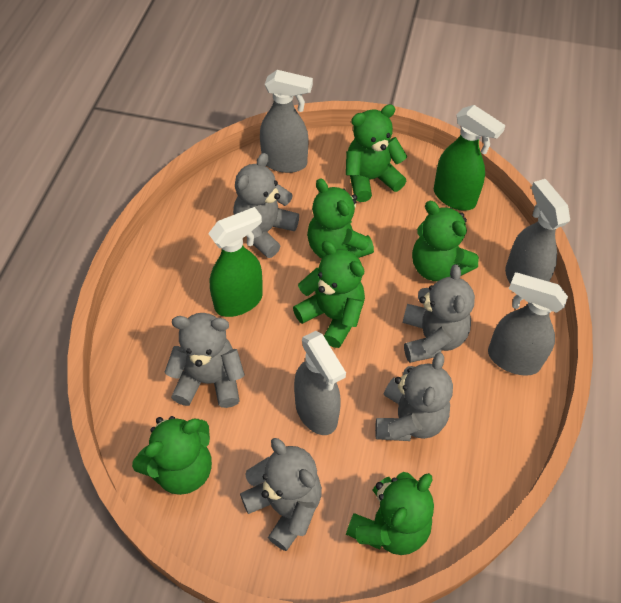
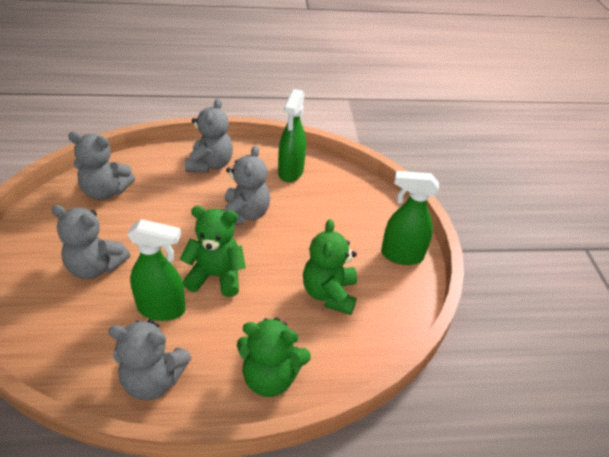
green spray bottle: 2 -> 3
green teddy bear: 6 -> 3
grey spray bottle: 4 -> 0

